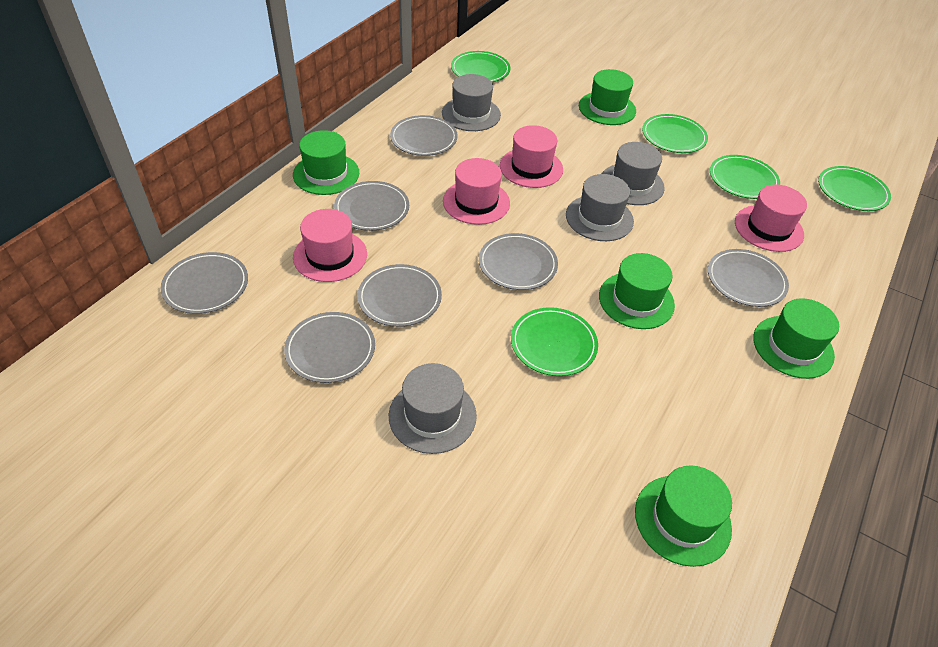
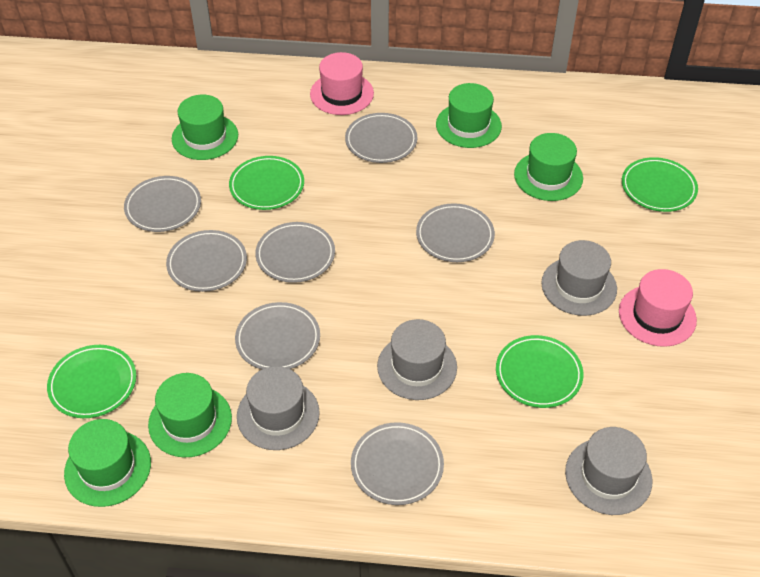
green plate: 5 -> 4
pink hat: 4 -> 2

